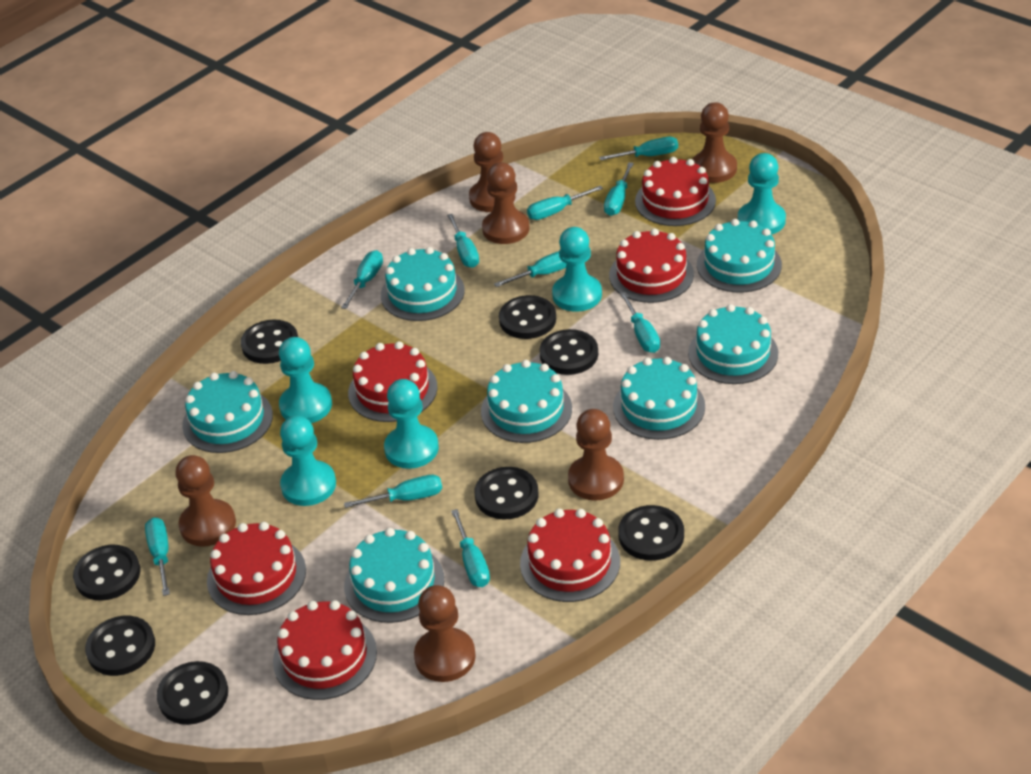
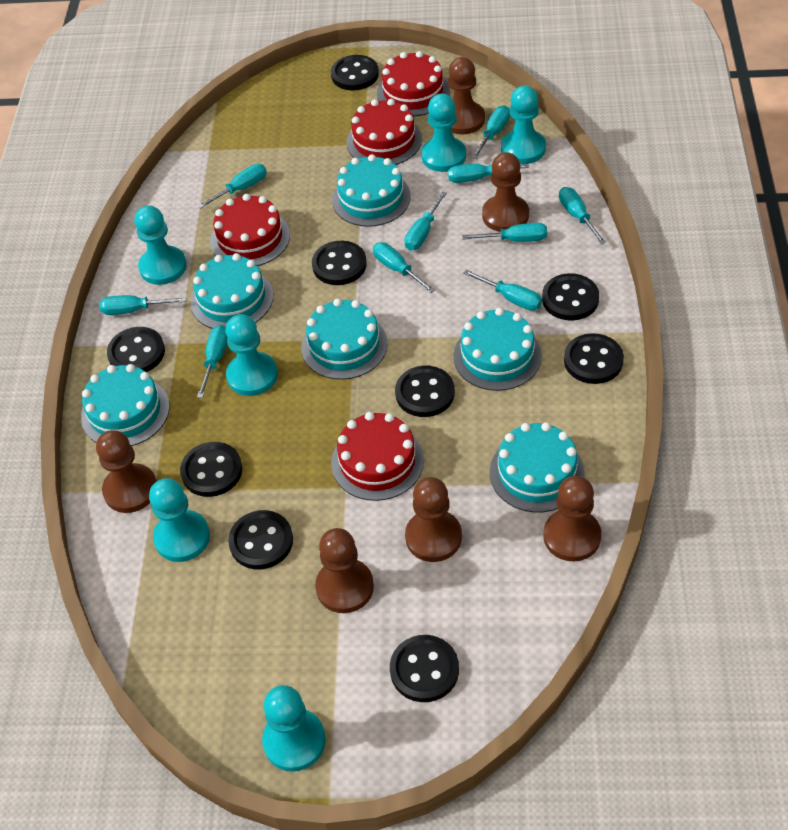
black button: 8 -> 9
red cake: 6 -> 4
turquoise cake: 7 -> 6
turquoise pawn: 5 -> 6

